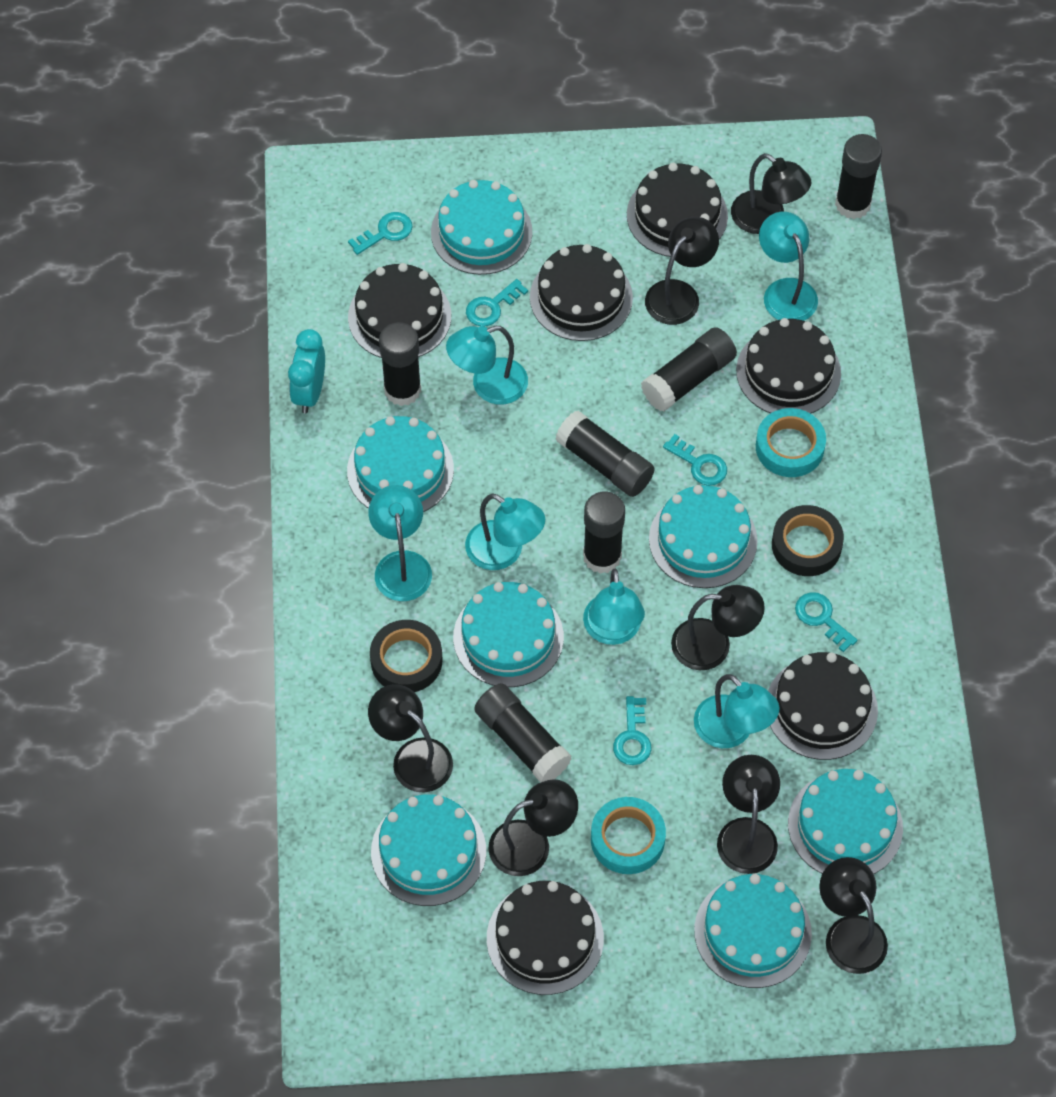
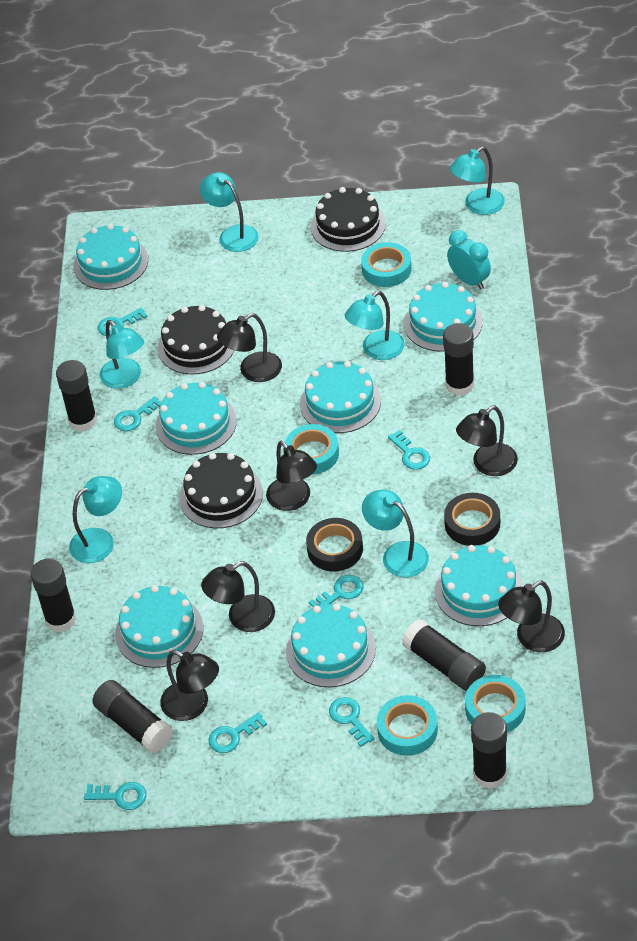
black cake: 6 -> 3
black lamp: 7 -> 6
turquoise key: 5 -> 7
turquoise tape: 2 -> 4

